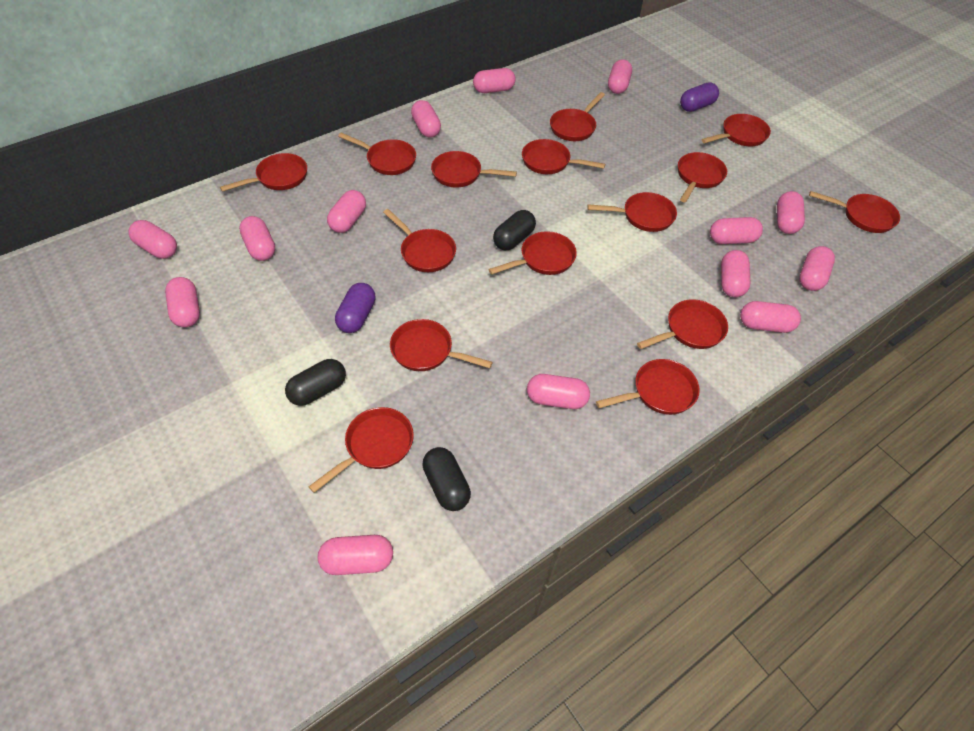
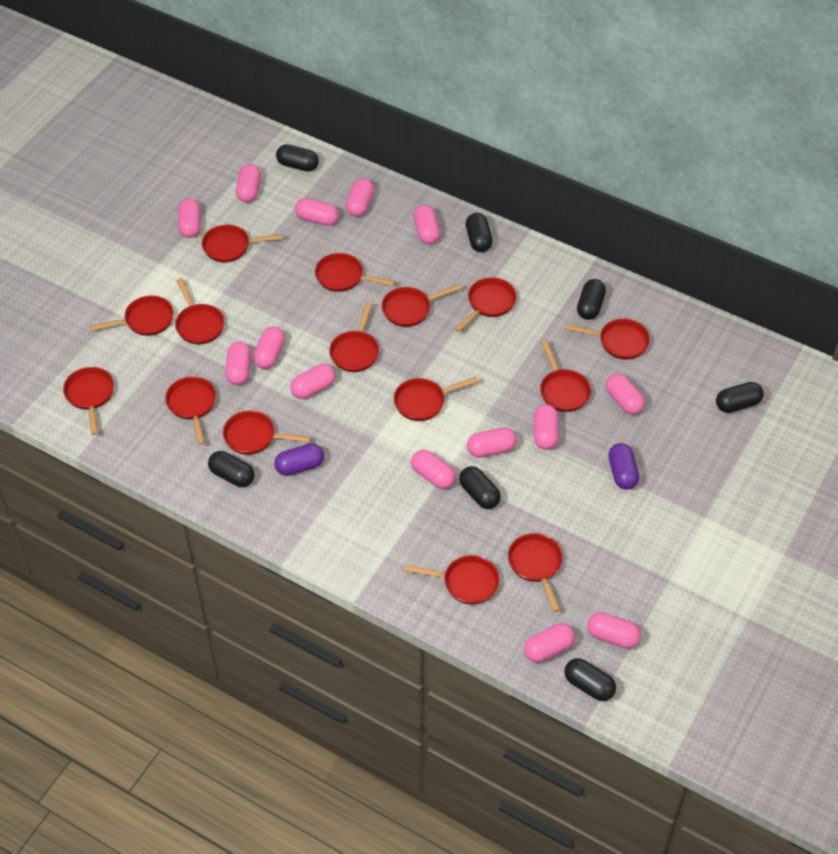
black capsule: 3 -> 7

